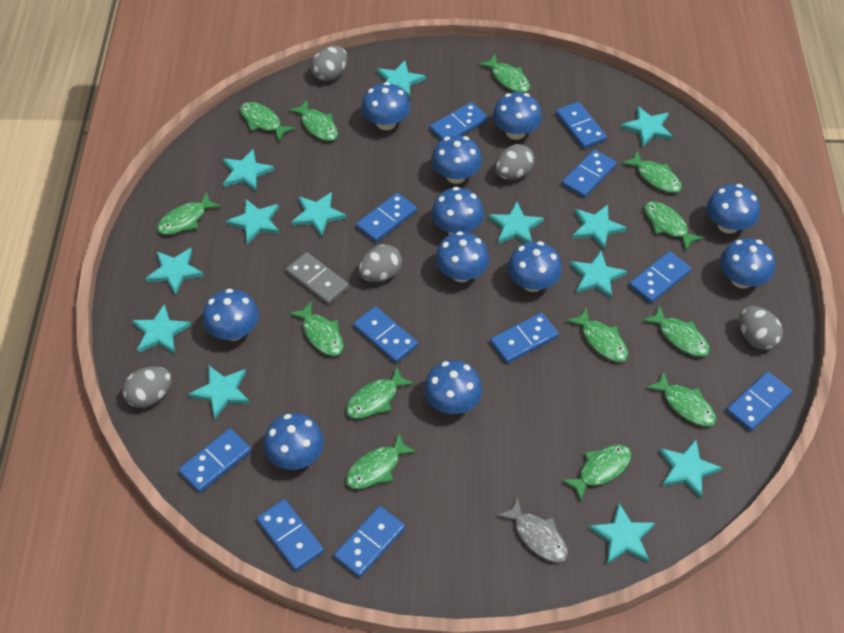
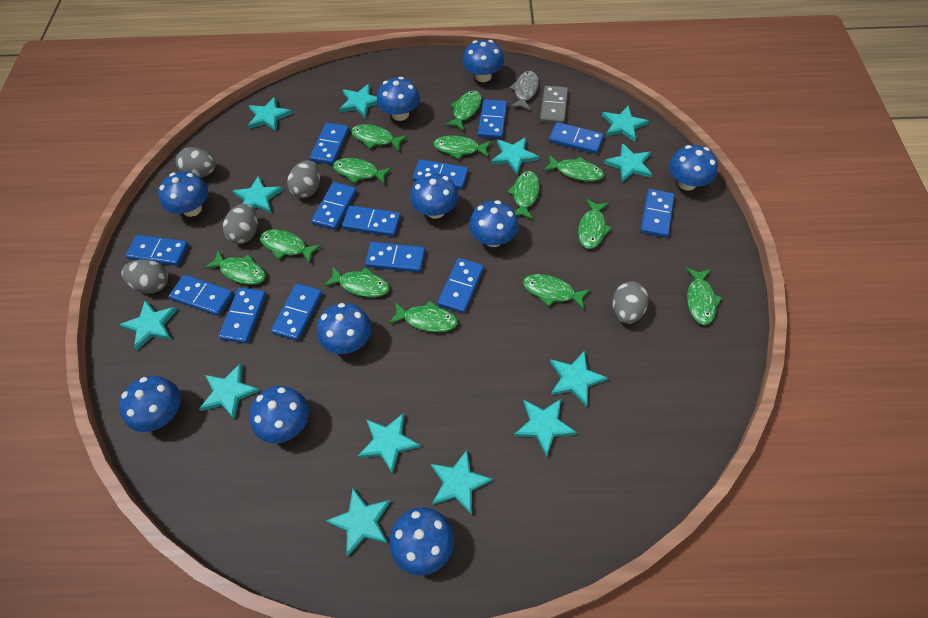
blue domino: 11 -> 13
blue mushroom: 11 -> 10

